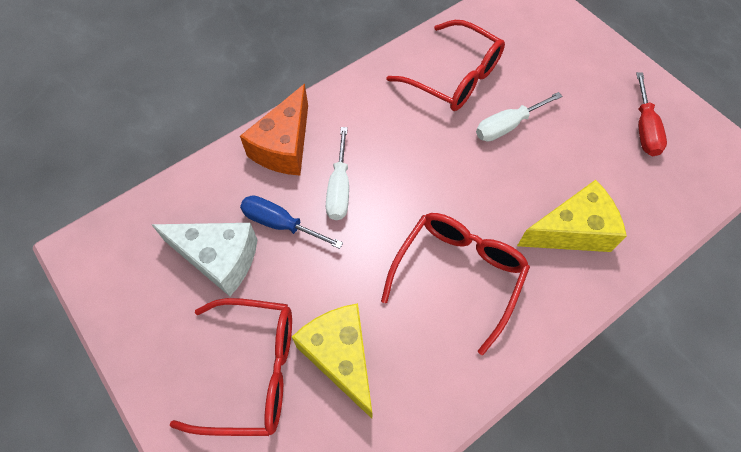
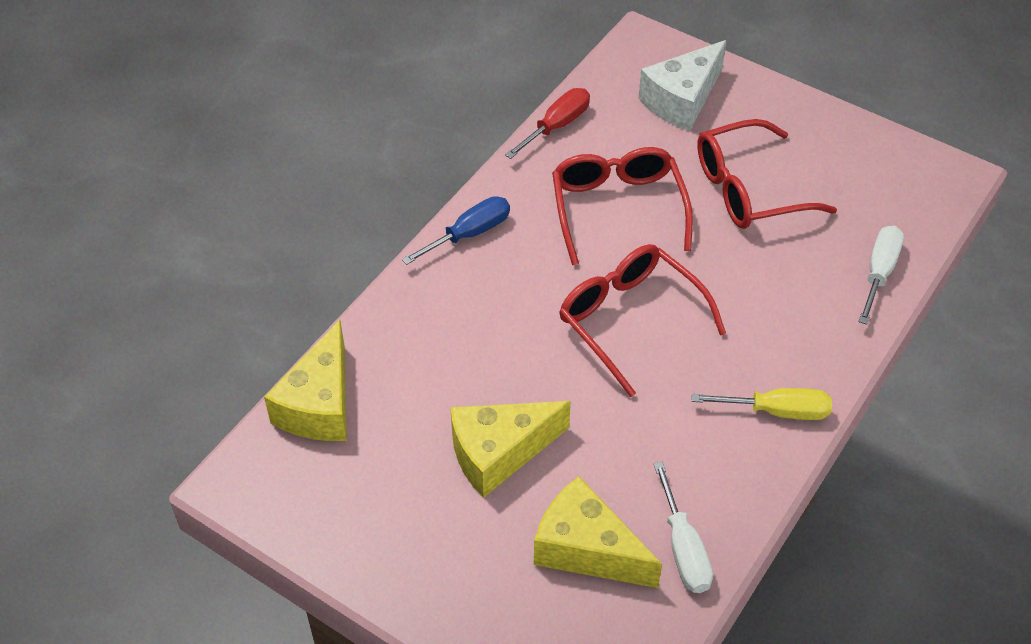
orange cheese: 1 -> 0
yellow cheese: 2 -> 3
yellow screwdriver: 0 -> 1

